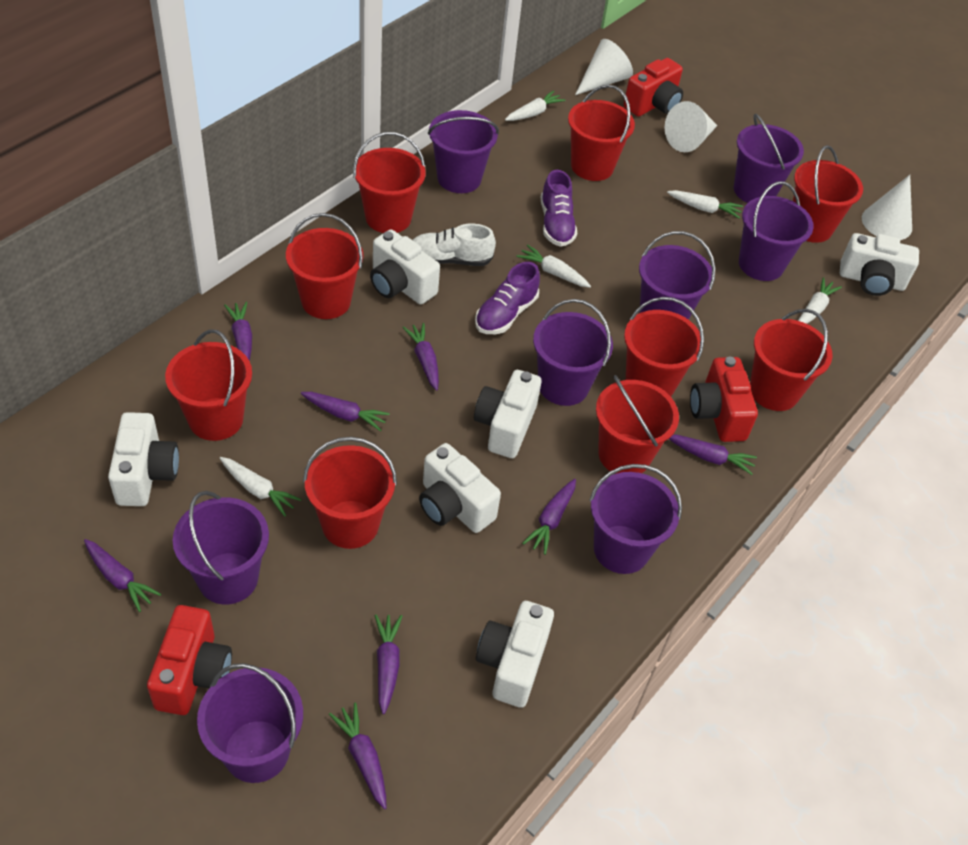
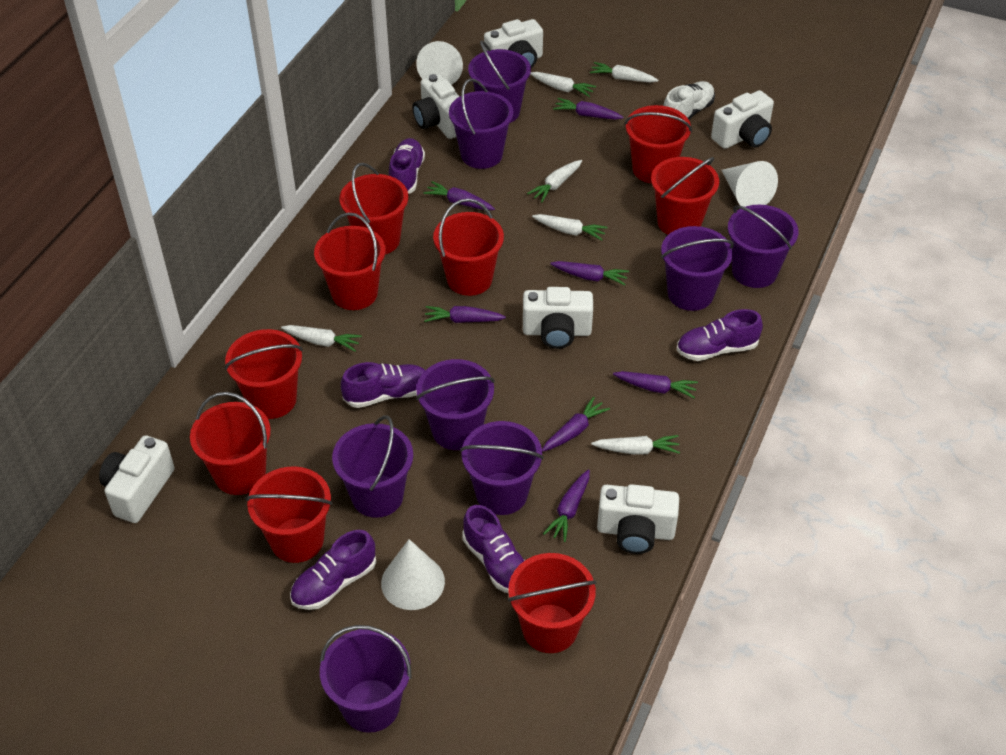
purple carrot: 8 -> 7
purple shoe: 2 -> 5
red camera: 3 -> 0
white carrot: 5 -> 6

